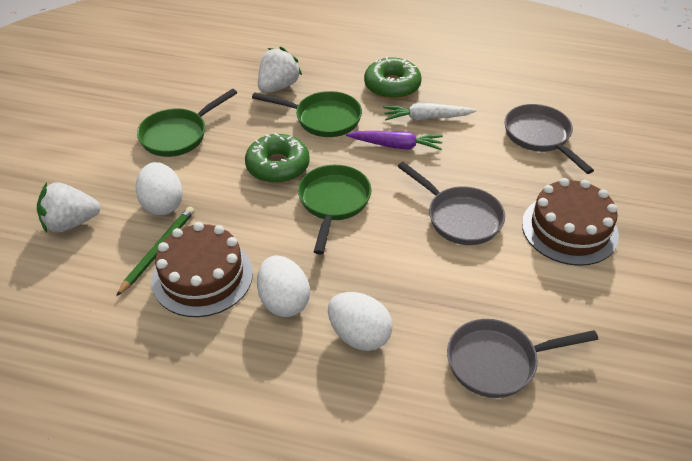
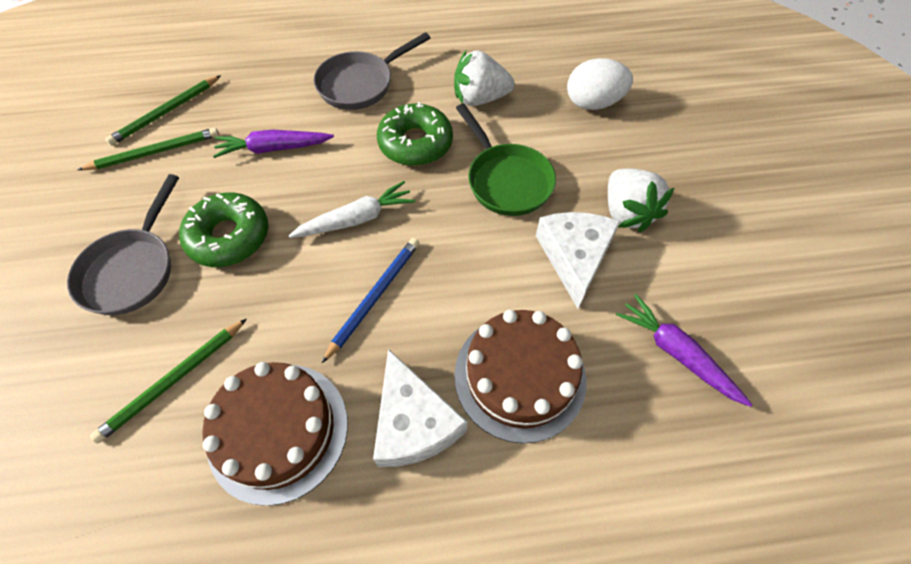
blue pencil: 0 -> 1
green pan: 3 -> 1
green pencil: 1 -> 3
grey pan: 3 -> 2
purple carrot: 1 -> 2
white cheese: 0 -> 2
white egg: 3 -> 1

